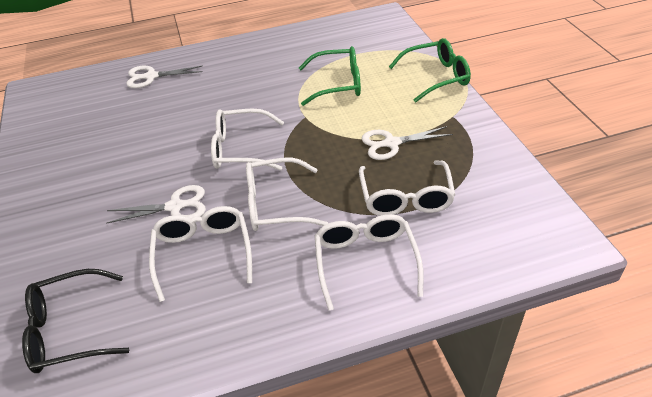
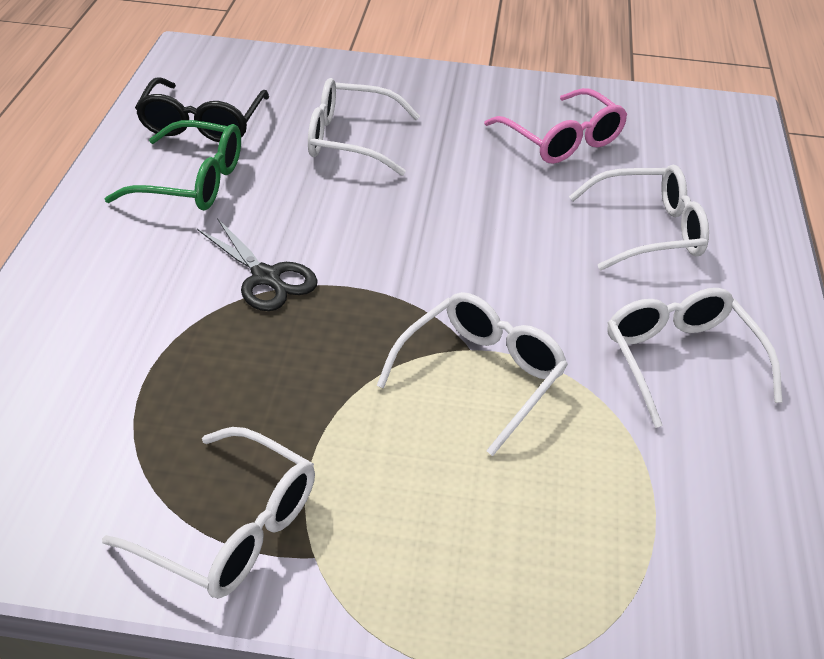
black scissors: 0 -> 1
green glasses: 2 -> 1
pink glasses: 0 -> 1
white scissors: 3 -> 0

